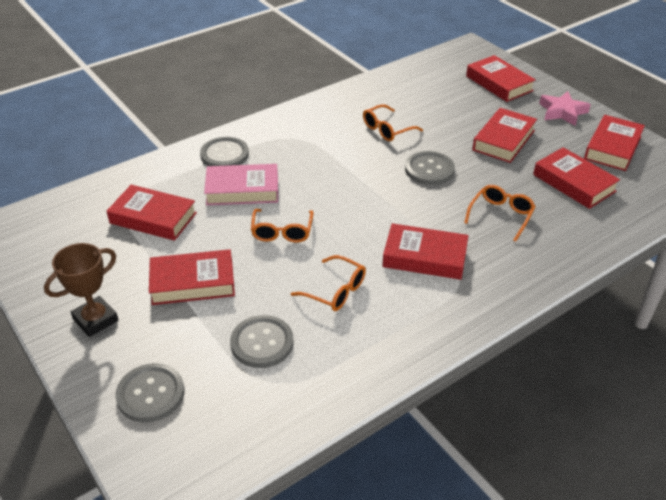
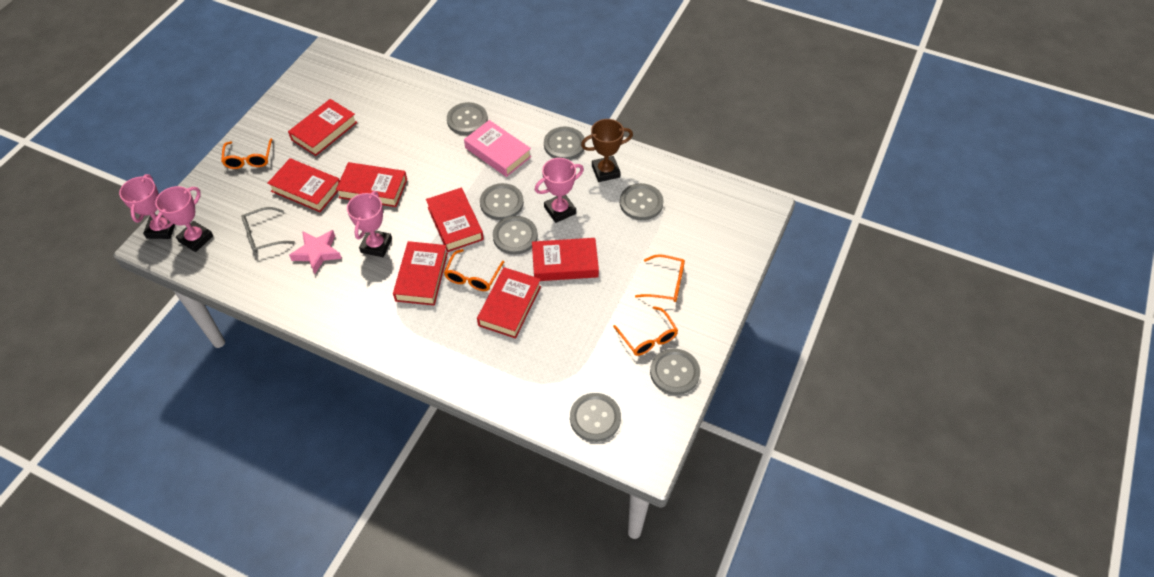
grey button: 4 -> 7
grey glasses: 0 -> 1
pink trophy: 0 -> 4

